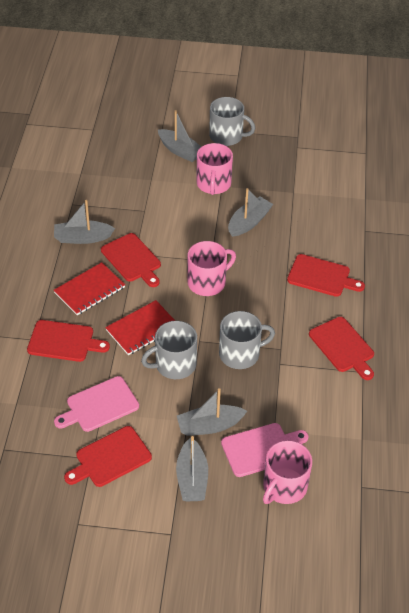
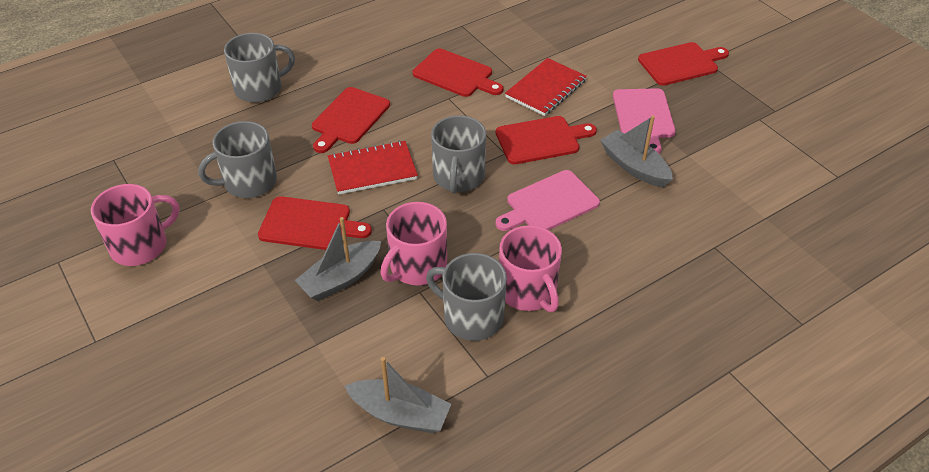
grey boat: 5 -> 3
grey mug: 3 -> 4

